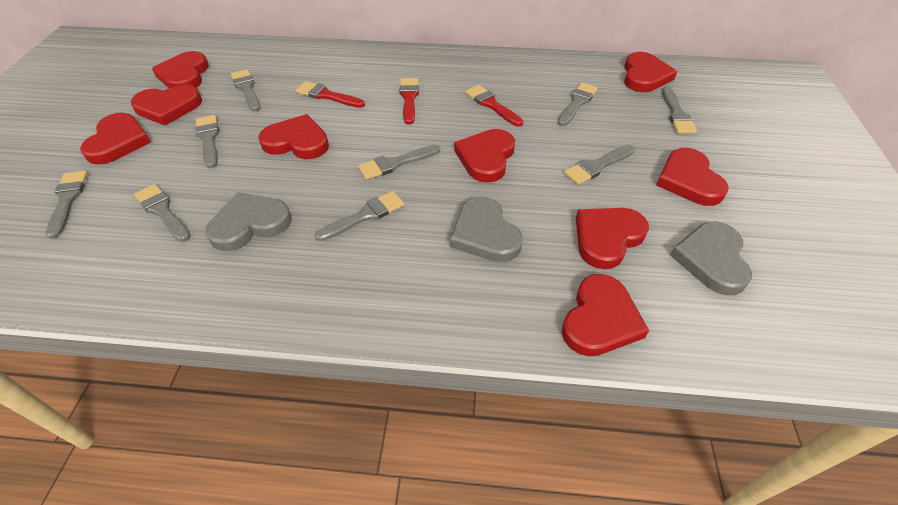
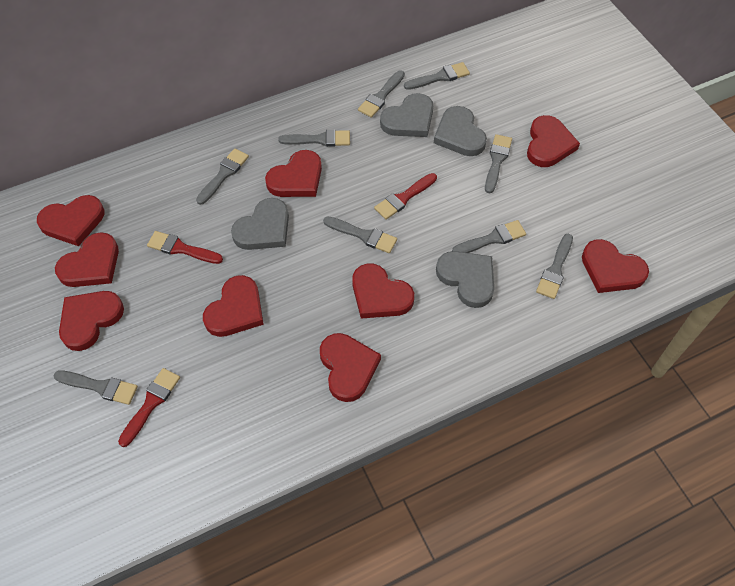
grey heart: 3 -> 4

